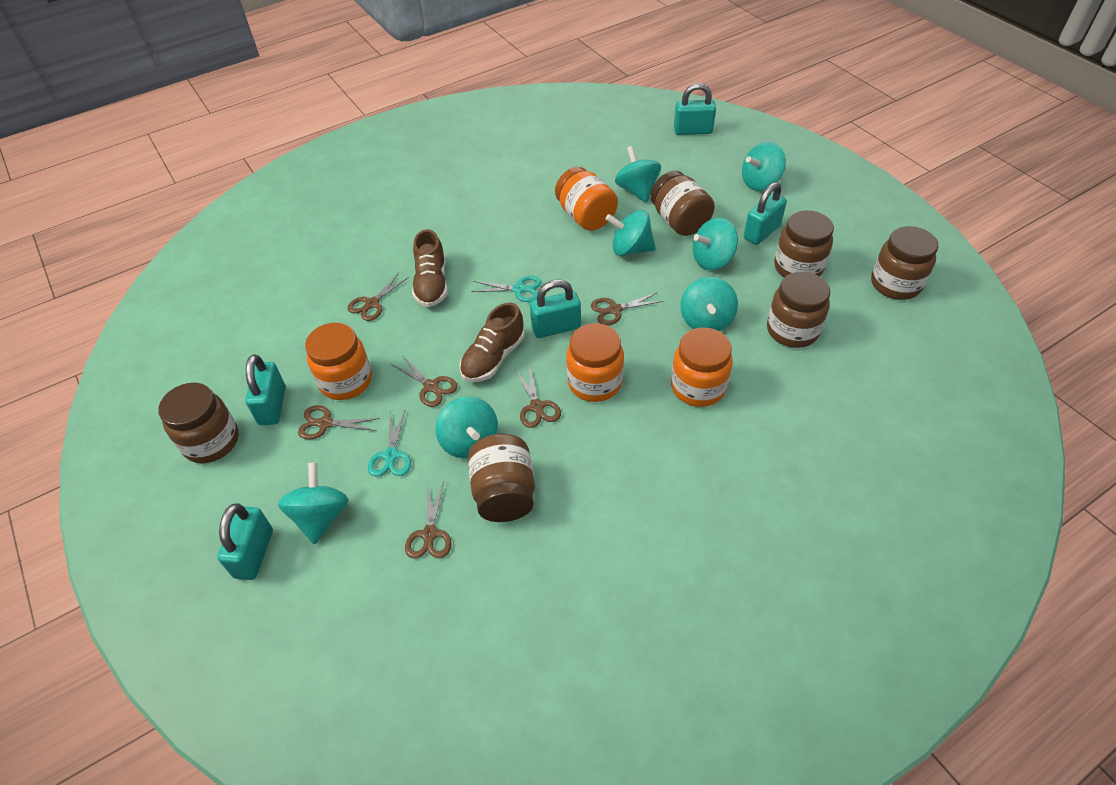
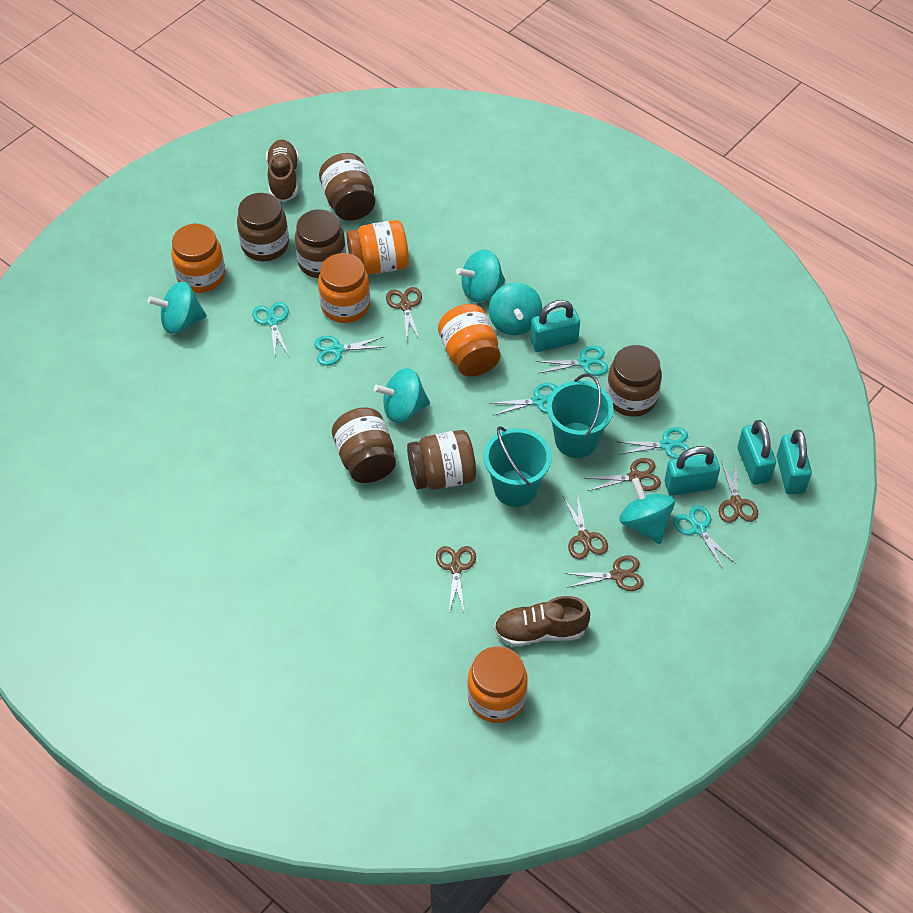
orange jar: 4 -> 5
turquoise bucket: 0 -> 2
turquoise padlock: 5 -> 4
turquoise scissors: 2 -> 6
turquoise spinning top: 7 -> 5

